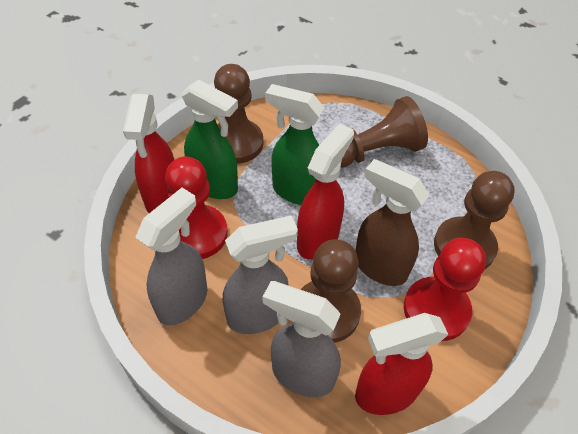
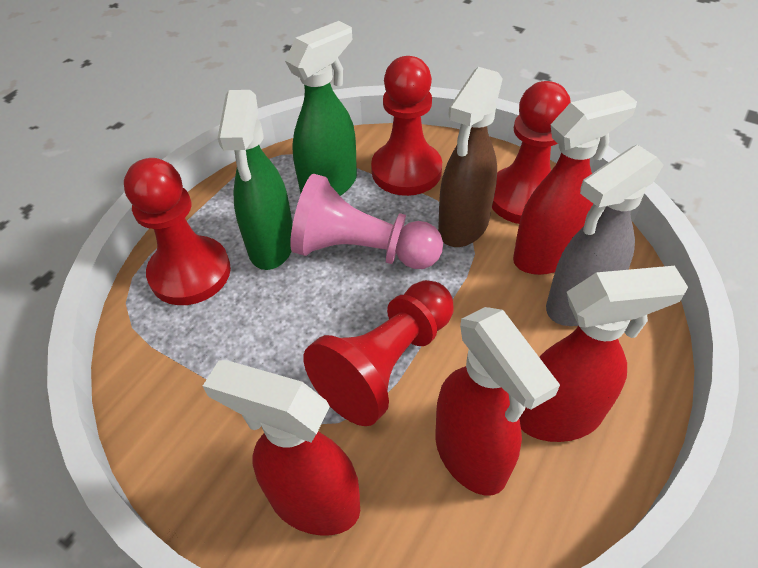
brown pawn: 4 -> 0
grey spray bottle: 3 -> 1
pink pawn: 0 -> 1
red pawn: 2 -> 4
red spray bottle: 3 -> 4

